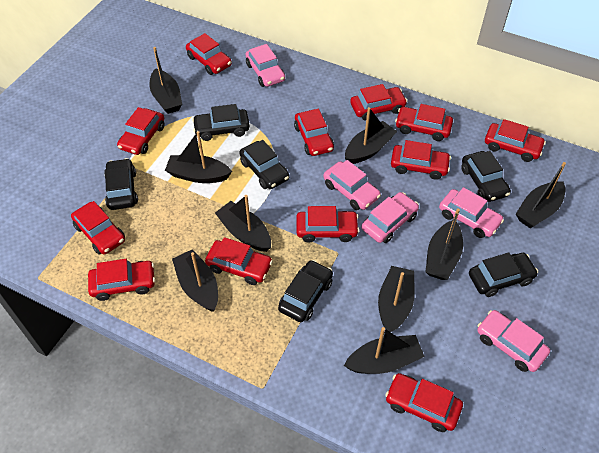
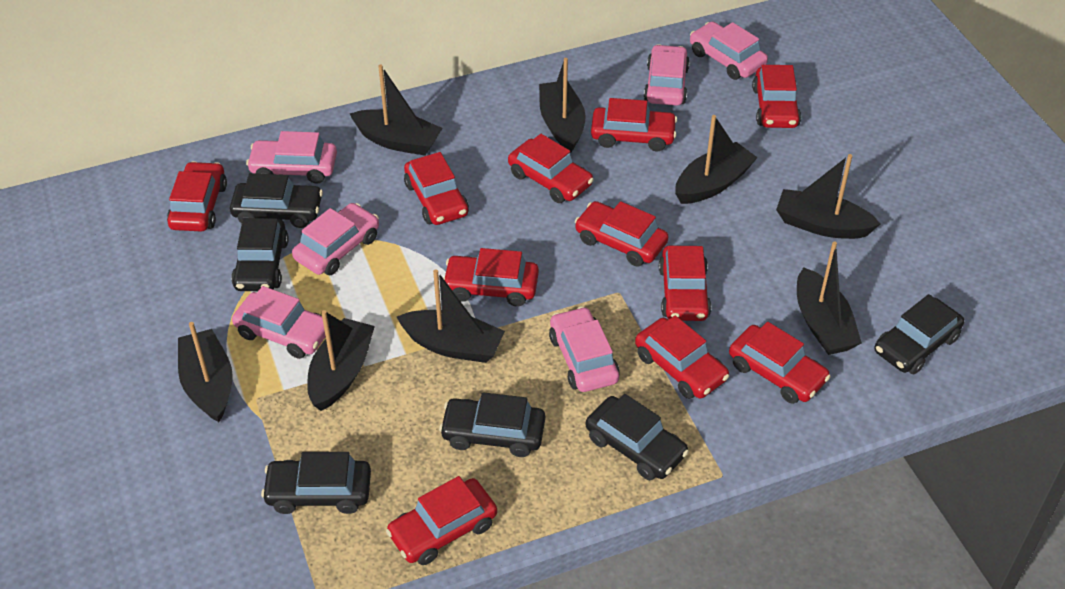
black boat: 9 -> 8
pink car: 5 -> 6
red car: 12 -> 11

